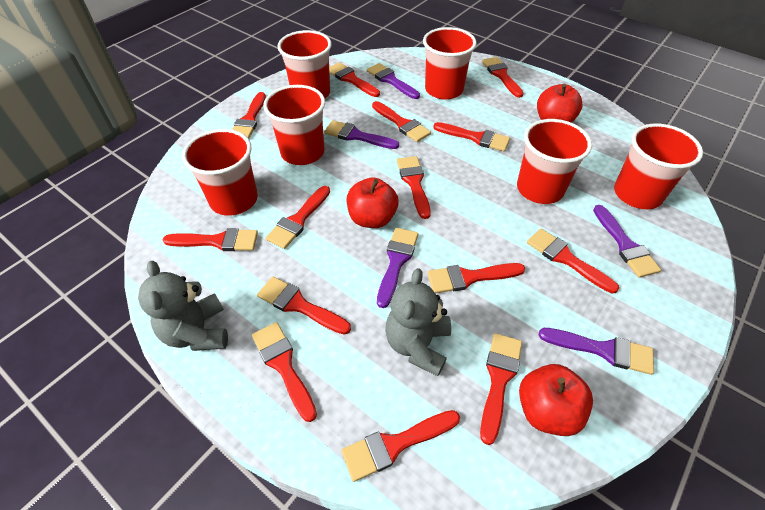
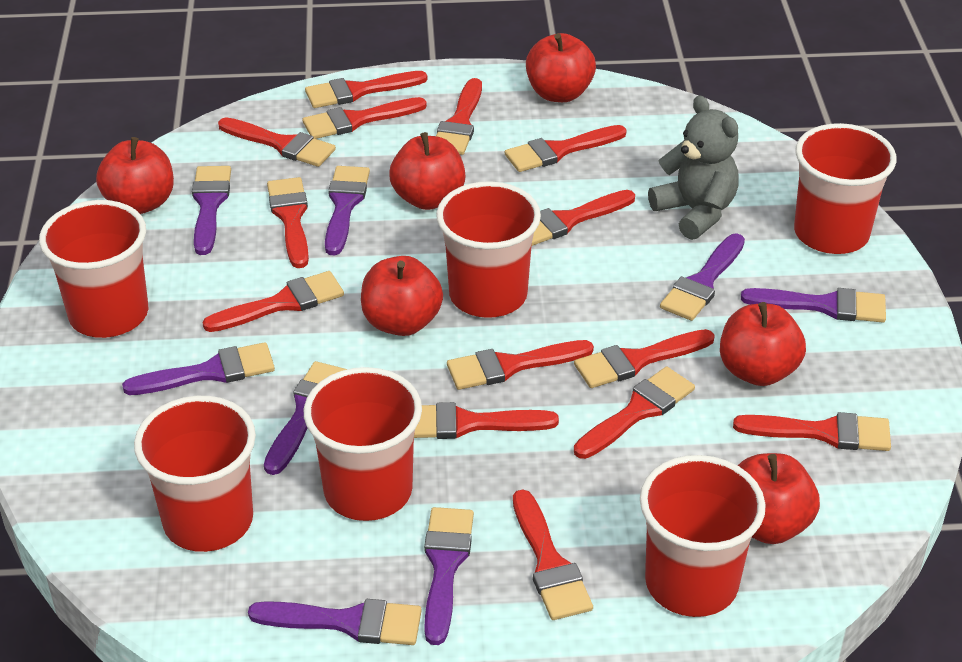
grey teddy bear: 2 -> 1
purple brush: 5 -> 8
red apple: 3 -> 6

